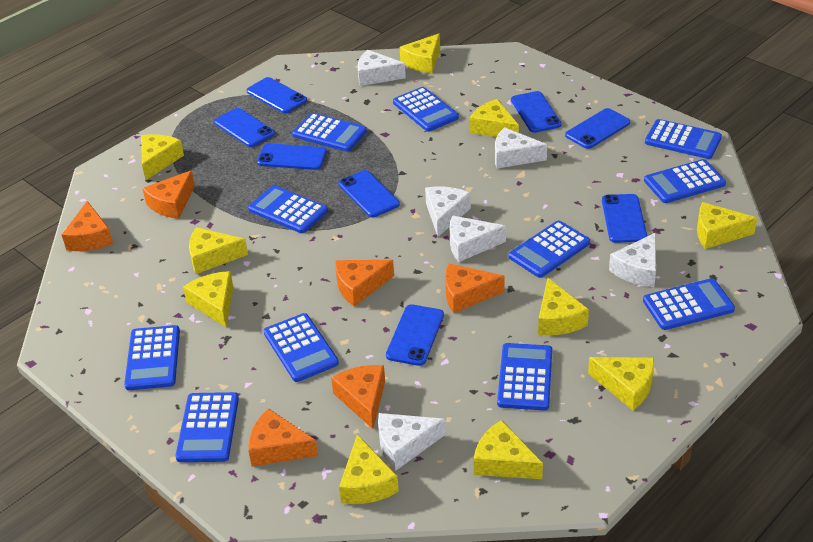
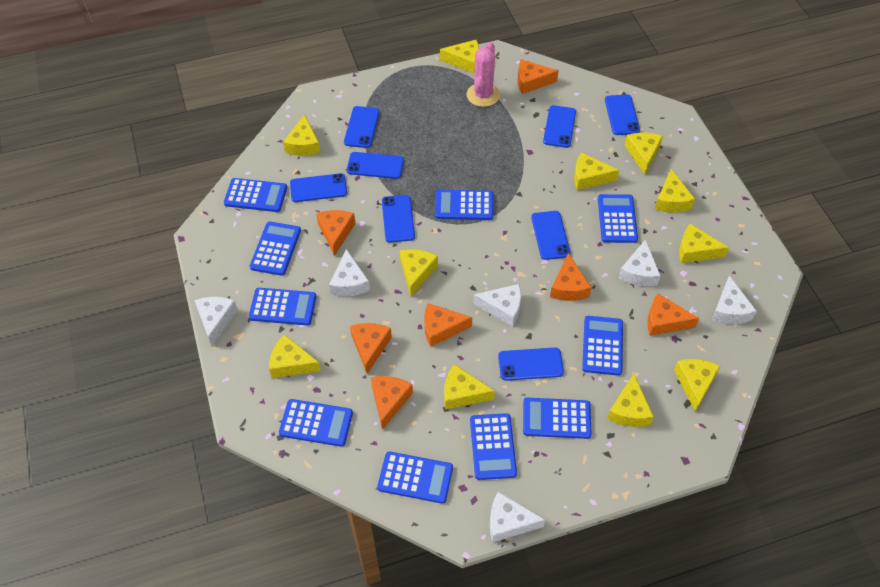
blue calculator: 11 -> 10
orange cheese: 6 -> 7
pink cactus: 0 -> 1
yellow cheese: 10 -> 11

